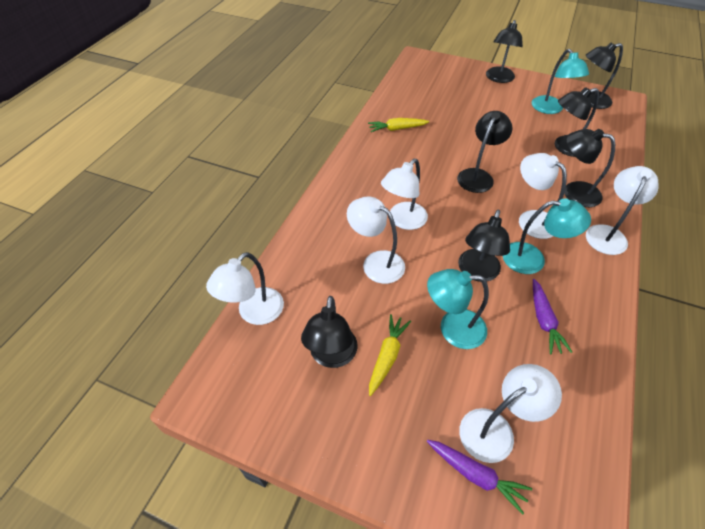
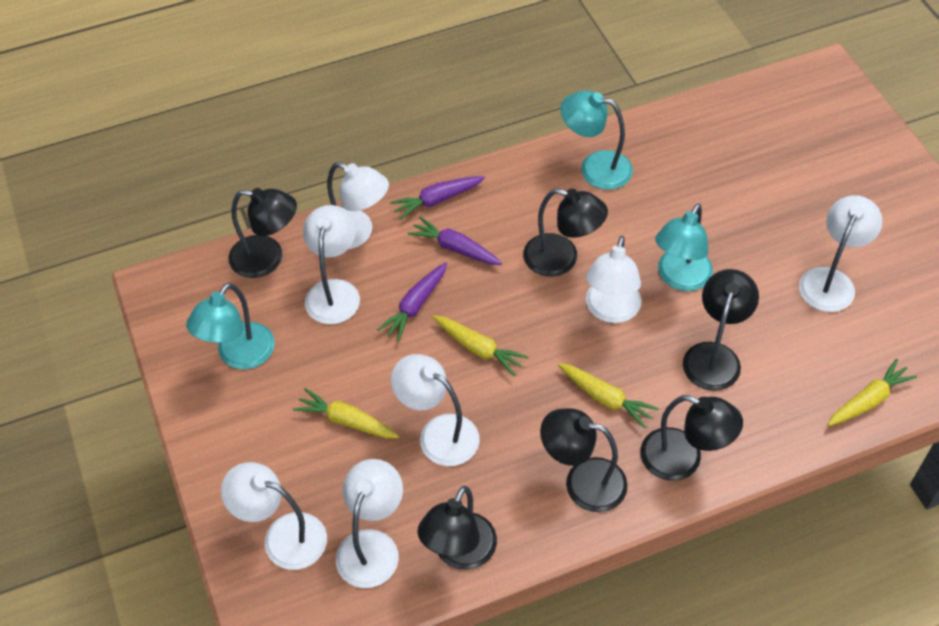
black lamp: 7 -> 6
purple carrot: 2 -> 3
white lamp: 6 -> 7
yellow carrot: 2 -> 4

